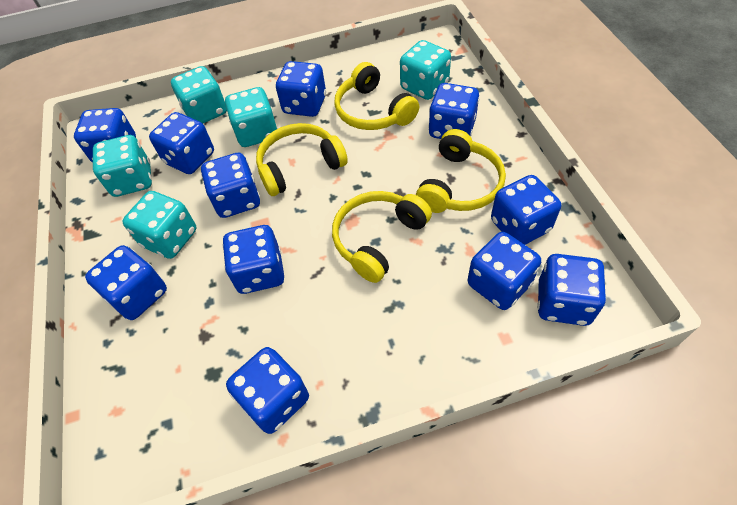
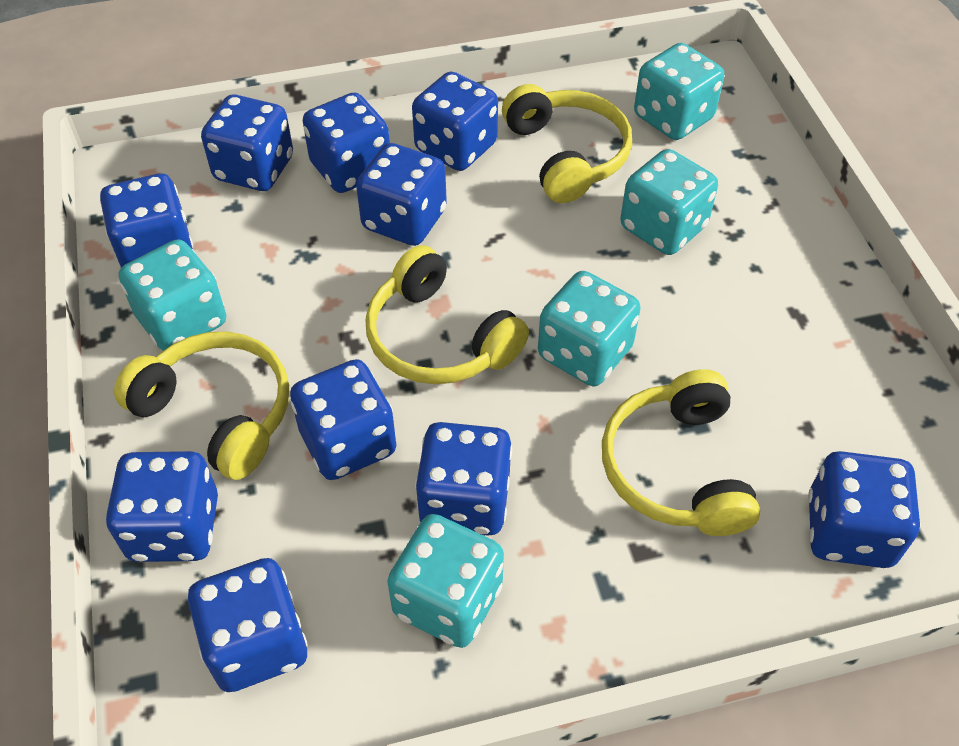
blue dice: 11 -> 10

